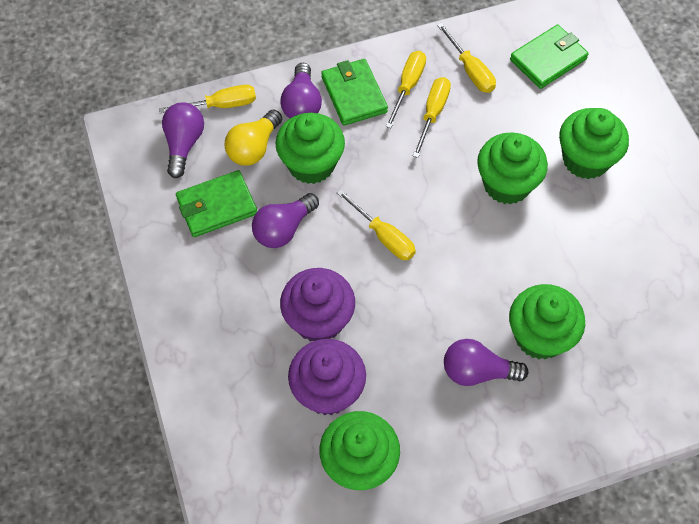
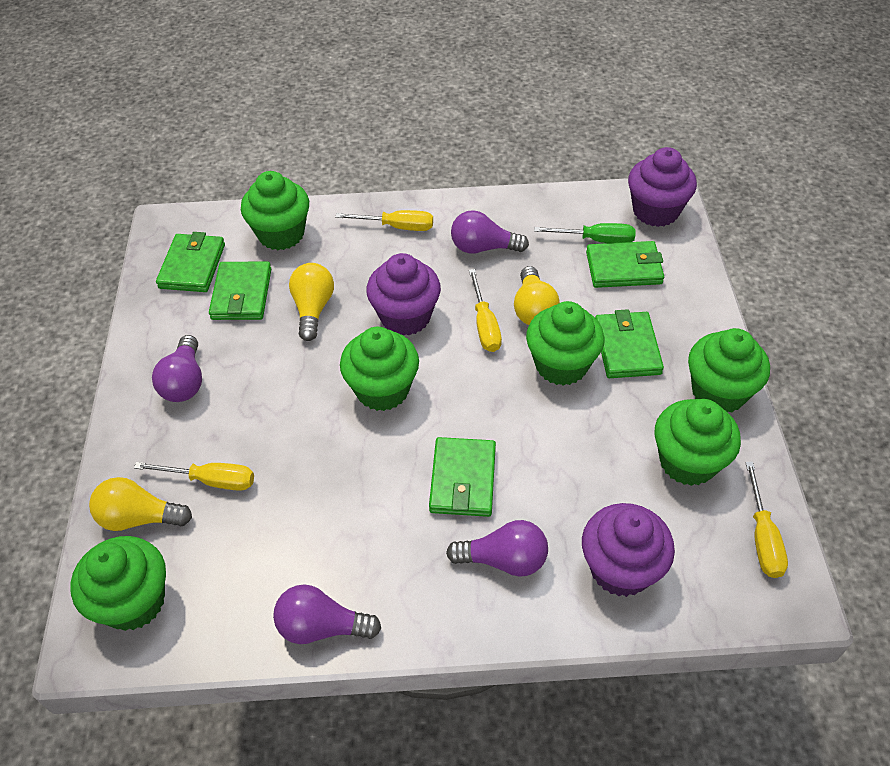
green cupcake: 5 -> 6
green screwdriver: 0 -> 1
green wallet: 3 -> 5
purple cupcake: 2 -> 3
yellow light bulb: 1 -> 3
yellow screwdriver: 5 -> 4

